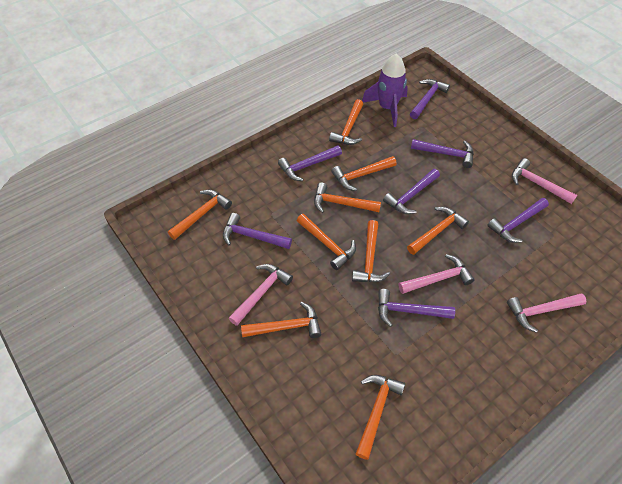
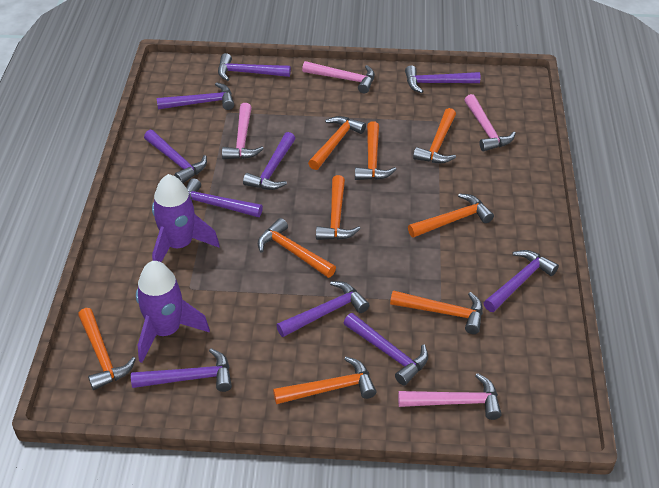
purple hammer: 7 -> 10
purple rocket: 1 -> 2

